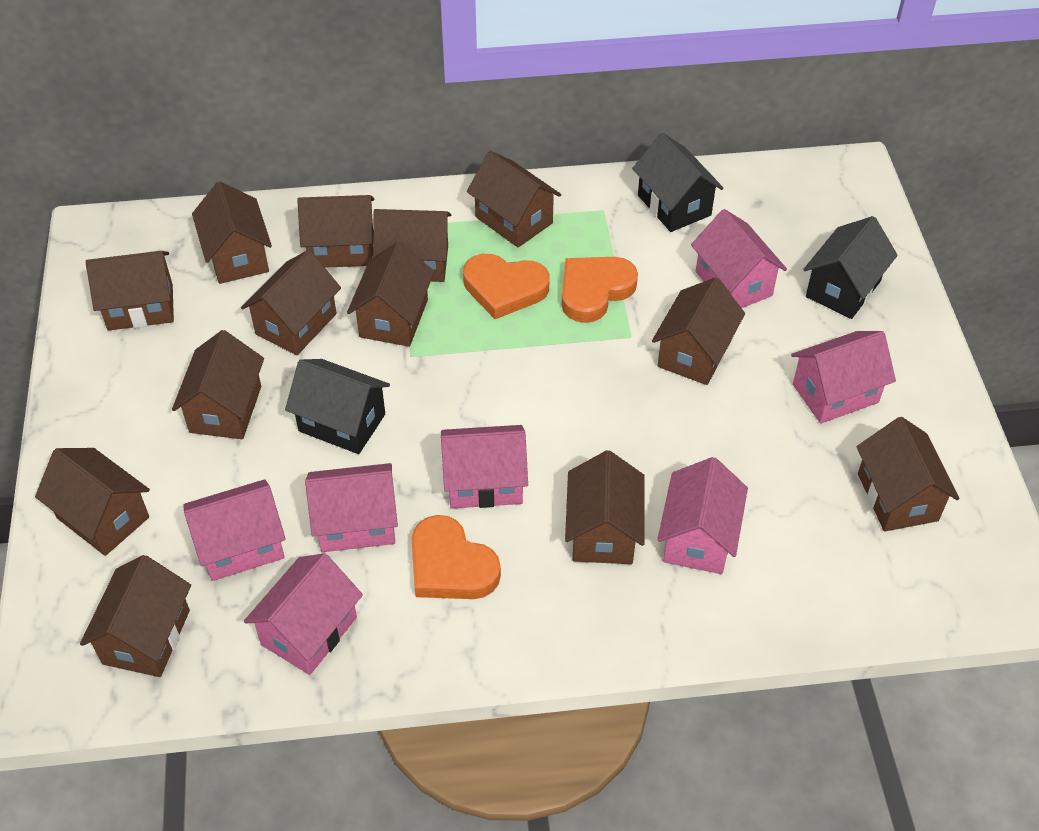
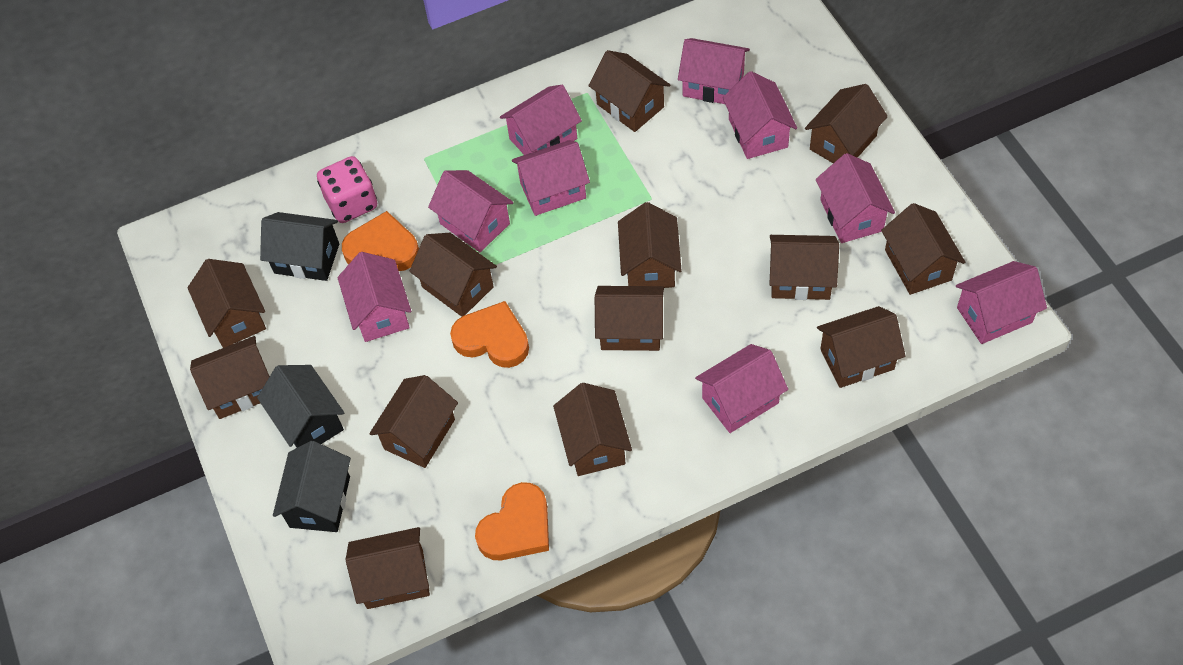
pink dice: 0 -> 1
pink house: 7 -> 9

